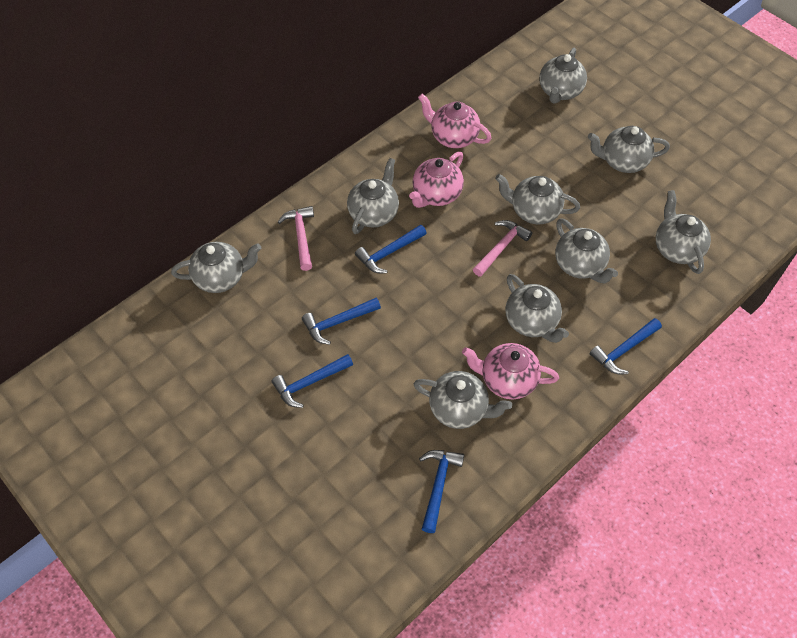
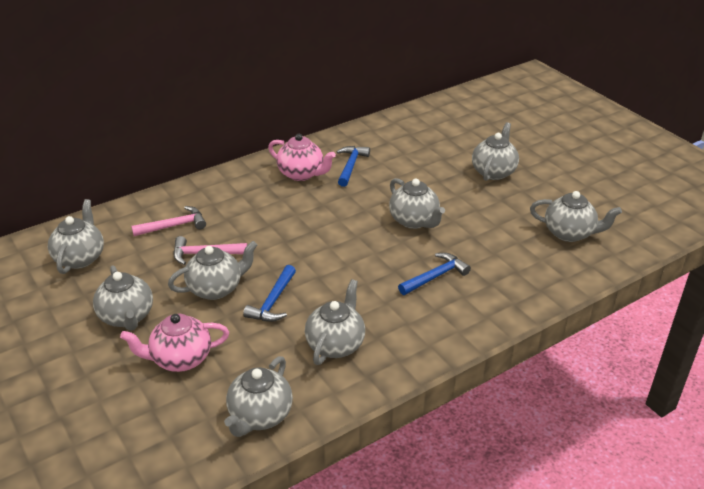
blue hammer: 5 -> 3
grey teapot: 9 -> 8
pink teapot: 3 -> 2

